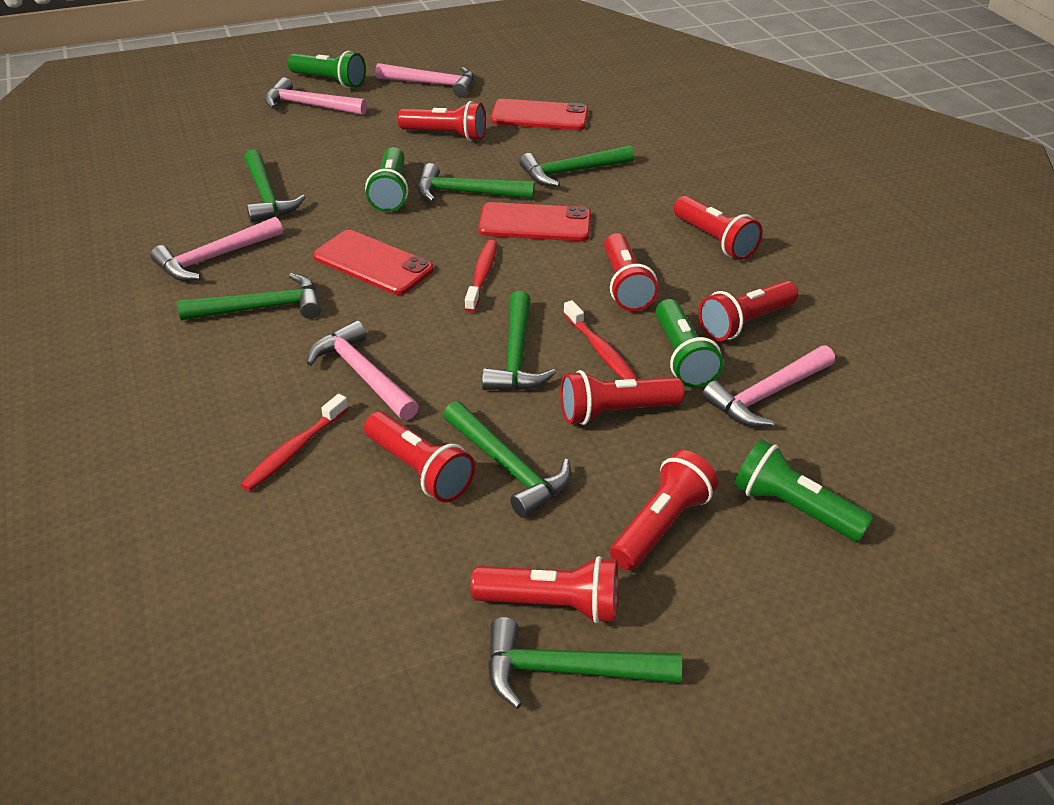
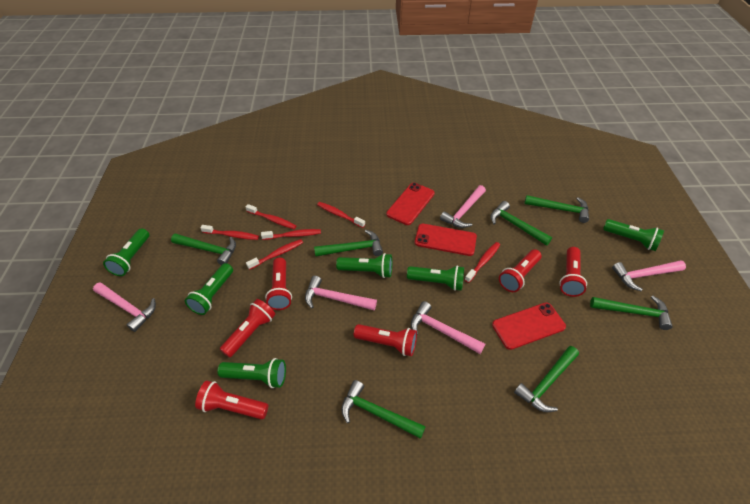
green flashlight: 4 -> 6
red flashlight: 8 -> 6
red toothbrush: 3 -> 6

